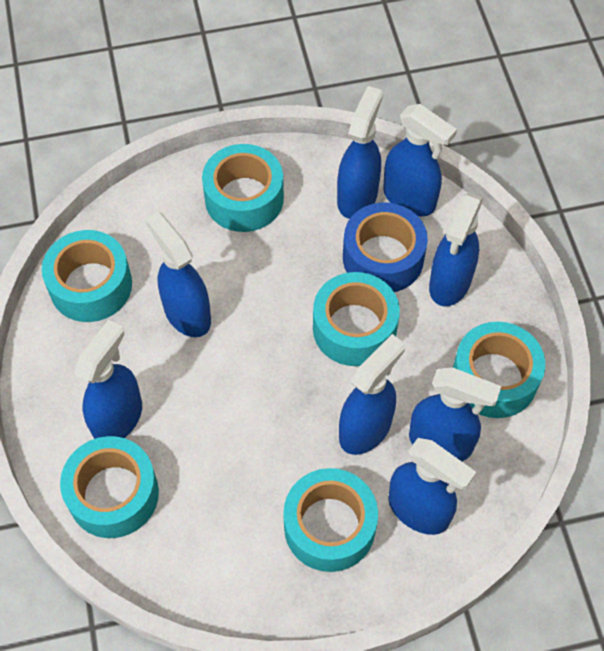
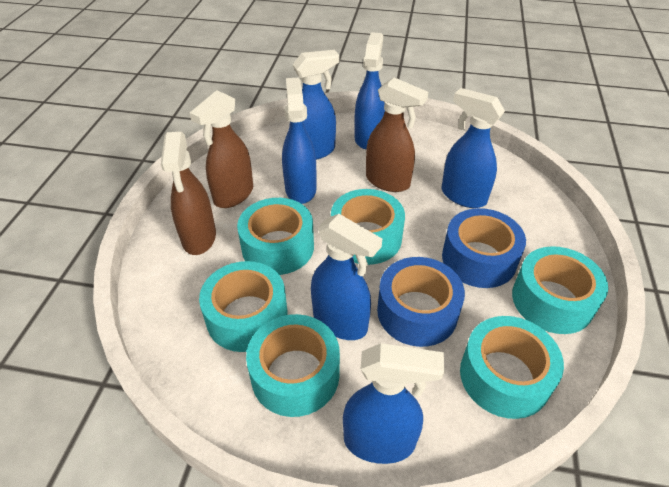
blue spray bottle: 8 -> 6
blue tape: 1 -> 2
brown spray bottle: 0 -> 3

